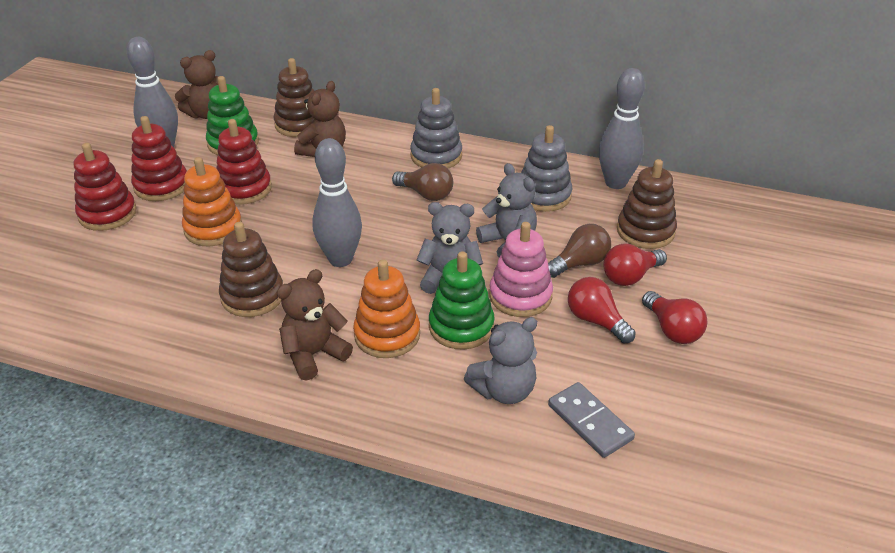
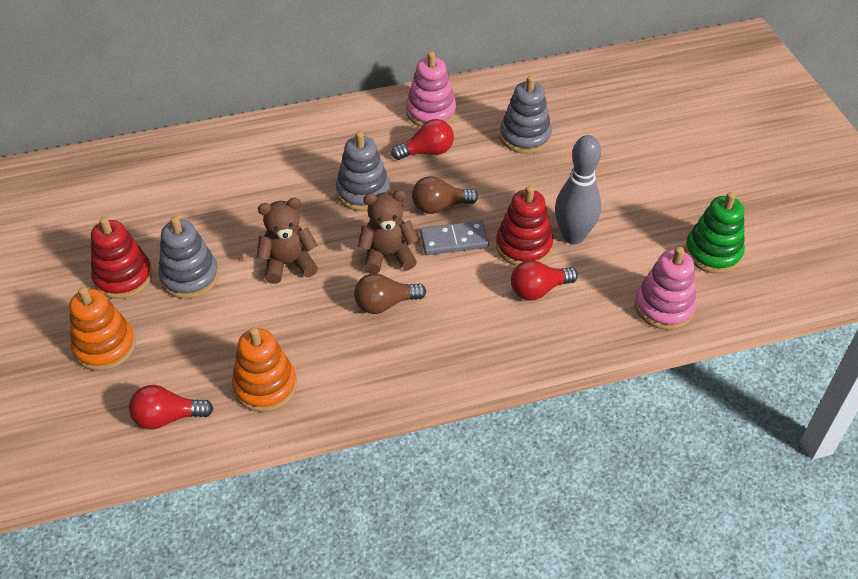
brown stacking toy: 3 -> 0
brown teddy bear: 3 -> 2
green stacking toy: 2 -> 1
grey bowling pin: 3 -> 1
grey stacking toy: 2 -> 3
grey teddy bear: 3 -> 0
pink stacking toy: 1 -> 2
red stacking toy: 3 -> 2

